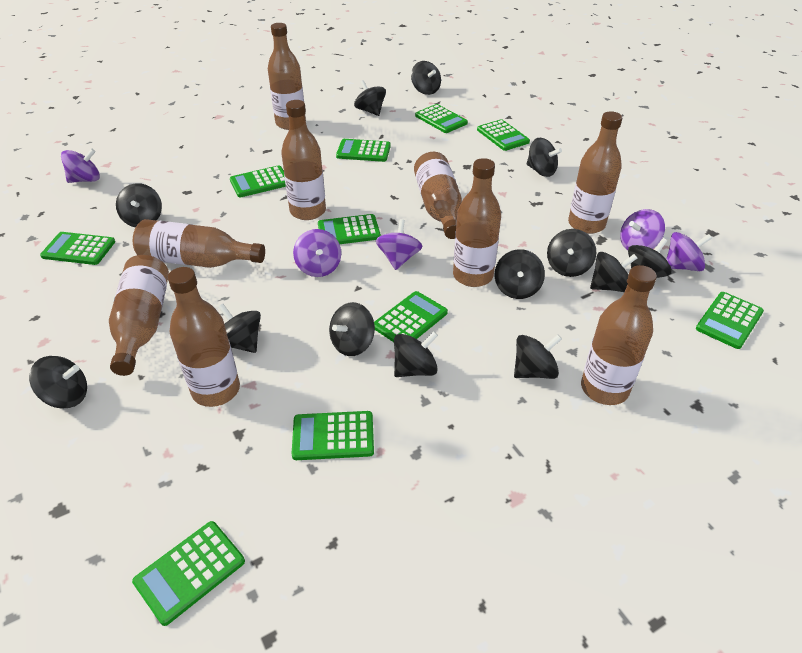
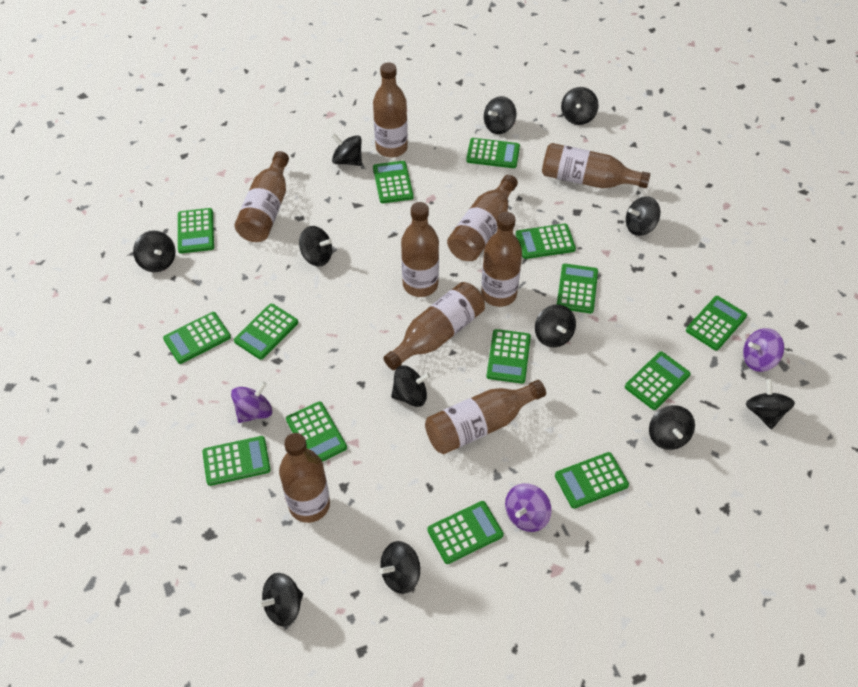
black spinning top: 13 -> 12
green calculator: 10 -> 14
purple spinning top: 5 -> 3

